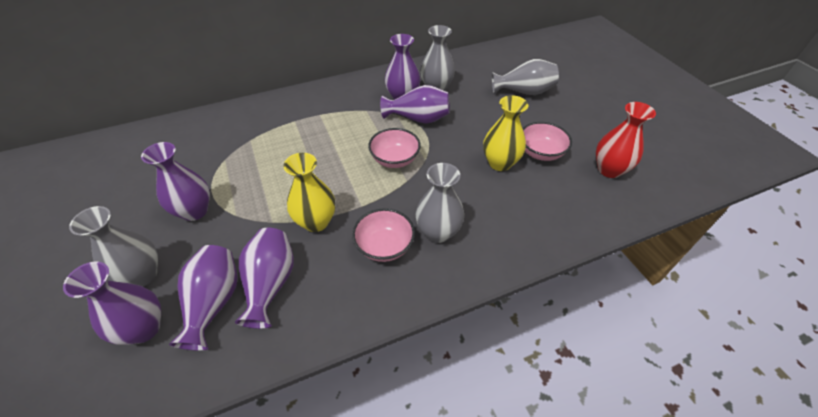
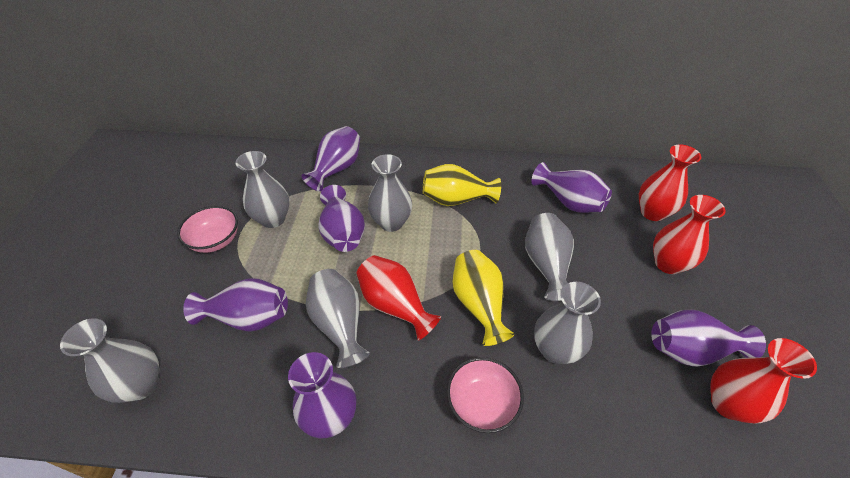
grey vase: 4 -> 6
pink bowl: 3 -> 2
red vase: 1 -> 4

